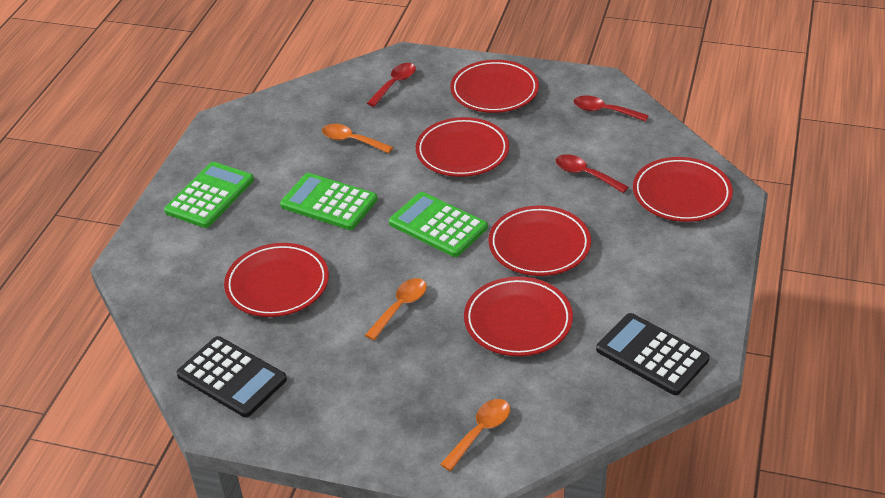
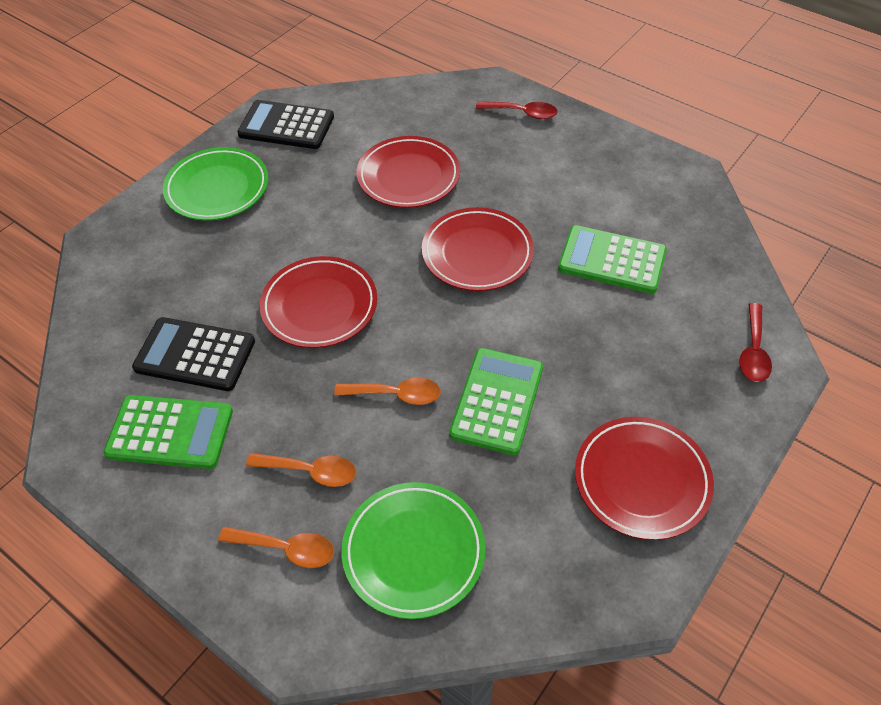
green plate: 0 -> 2
red plate: 6 -> 4
red spoon: 3 -> 2

